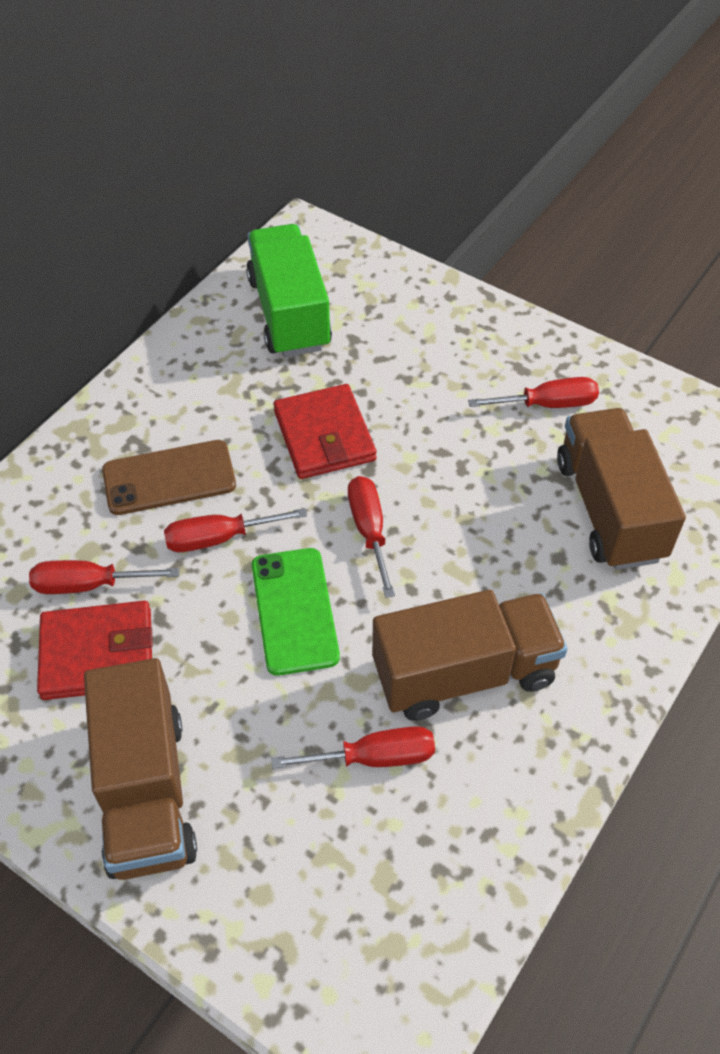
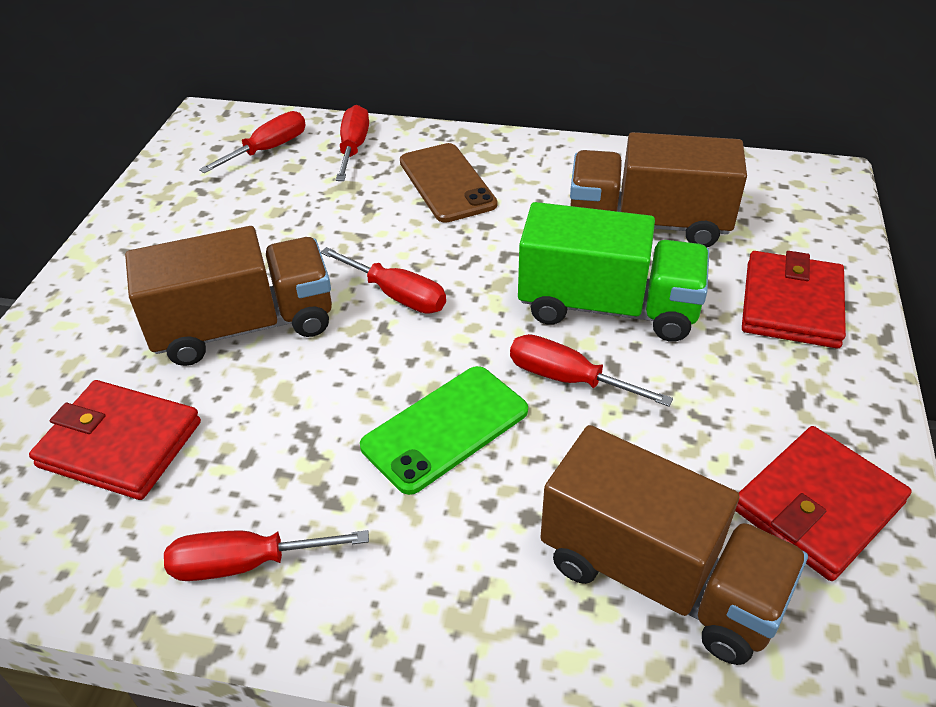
red wallet: 2 -> 3

